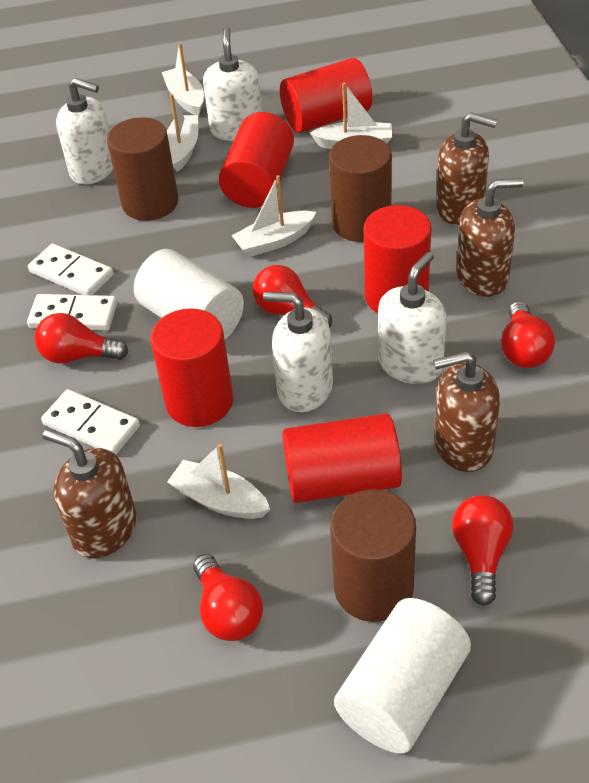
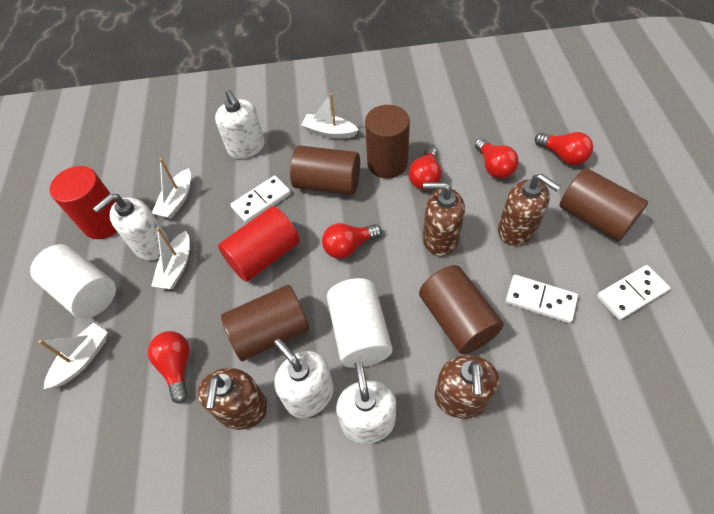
brown cylinder: 3 -> 5
red cylinder: 5 -> 2
white boat: 5 -> 4

